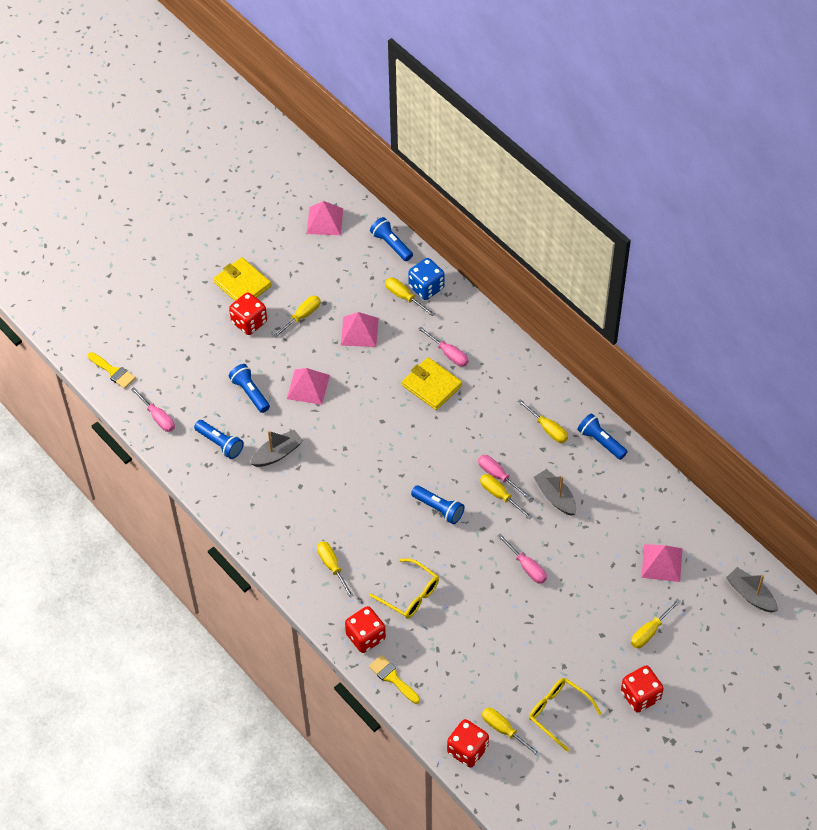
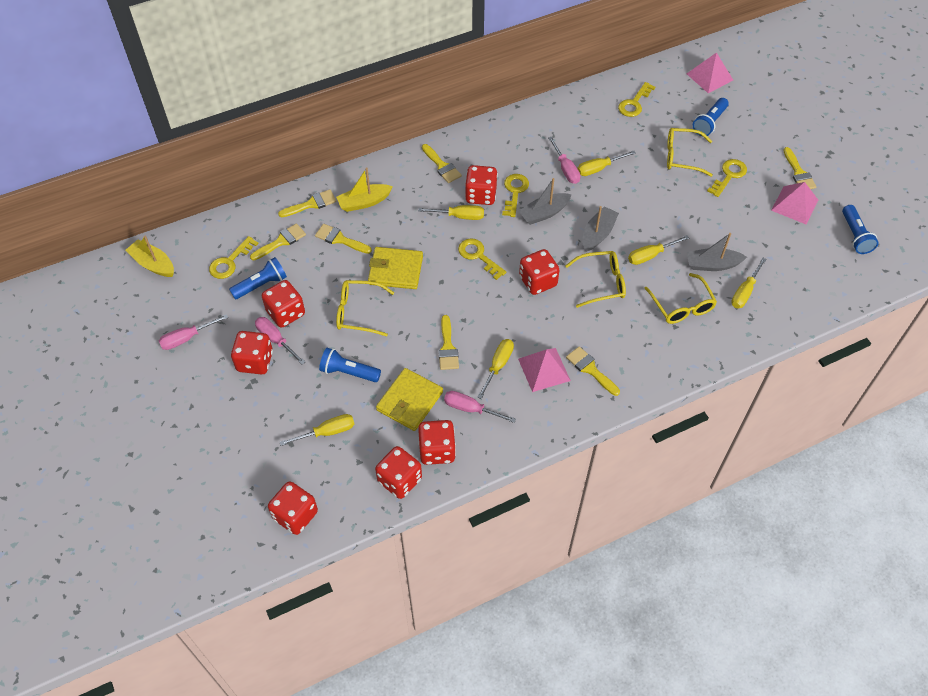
blue dice: 1 -> 0
blue flashlight: 5 -> 4
pink pyramid: 4 -> 3
red dice: 4 -> 7
yellow boat: 0 -> 2
yellow brush: 2 -> 7
yellow glasses: 2 -> 4
yellow key: 0 -> 5
yellow screwdriver: 7 -> 6

